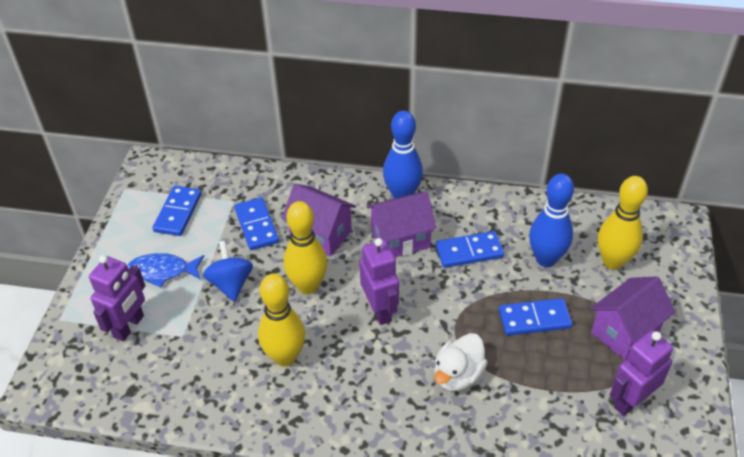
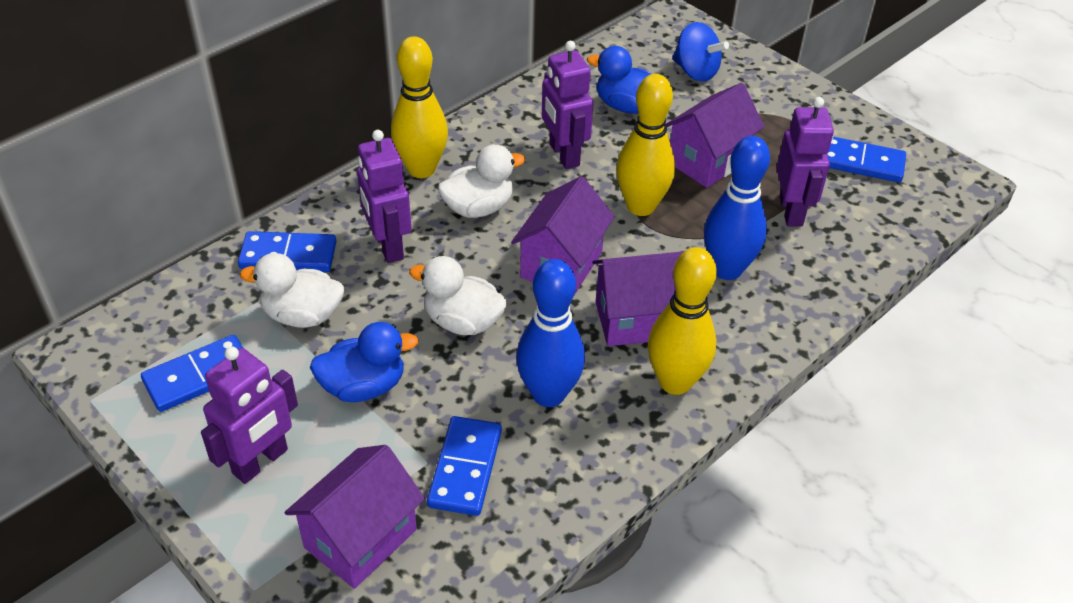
blue duck: 0 -> 2
blue fish: 1 -> 0
purple house: 3 -> 4
purple robot: 3 -> 4
white duck: 1 -> 3

